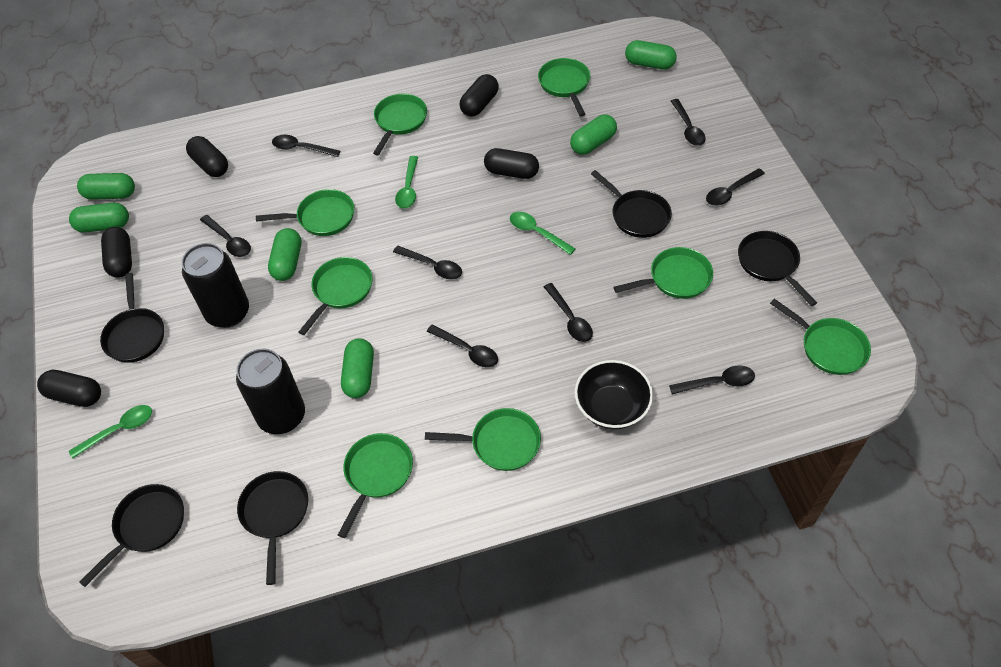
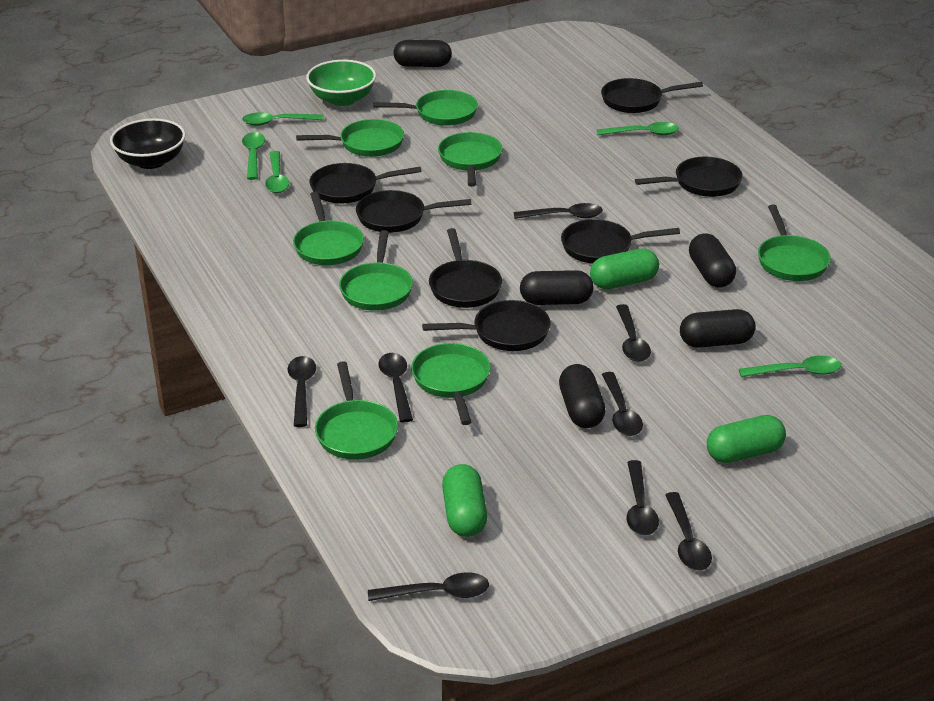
black can: 2 -> 0
black pan: 5 -> 7
green bowl: 0 -> 1
green capsule: 6 -> 3
green spoon: 3 -> 5

